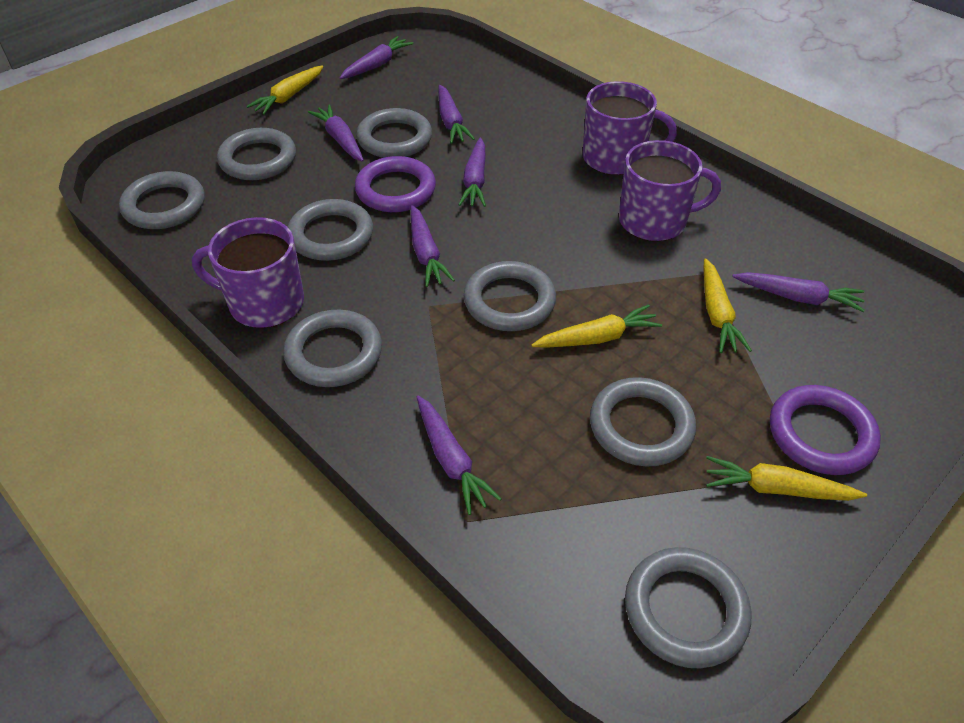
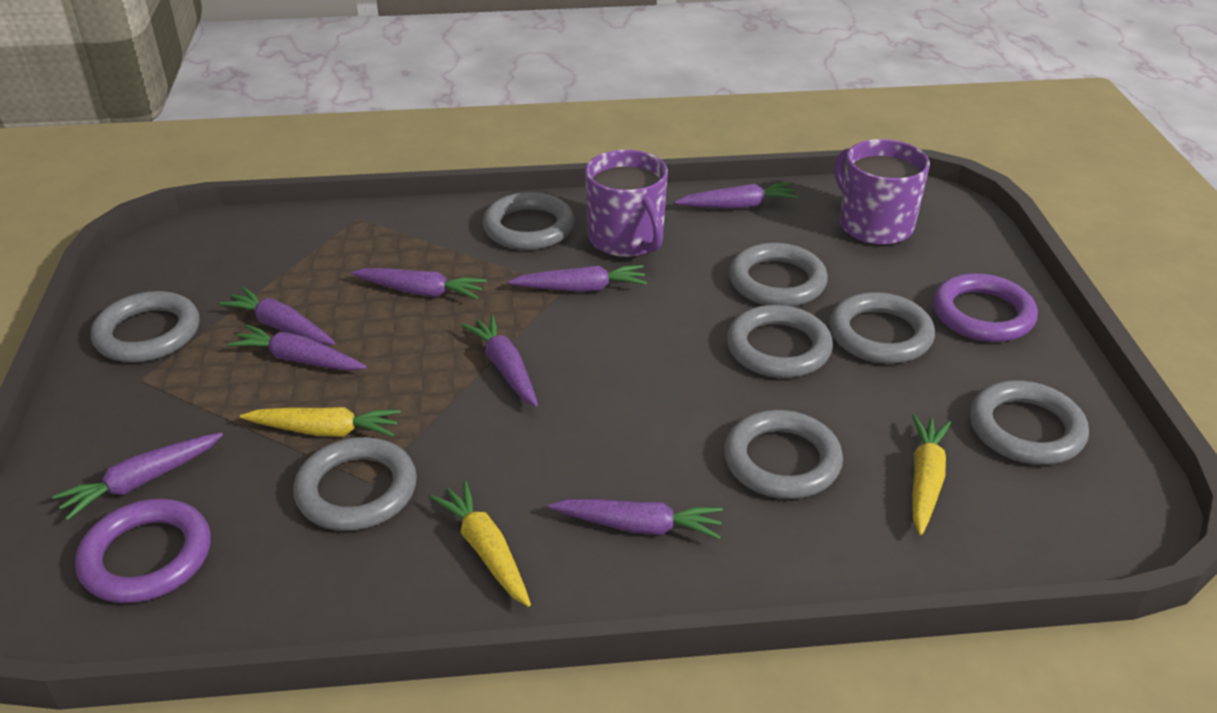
purple carrot: 7 -> 8
purple mug: 3 -> 2
yellow carrot: 4 -> 3

